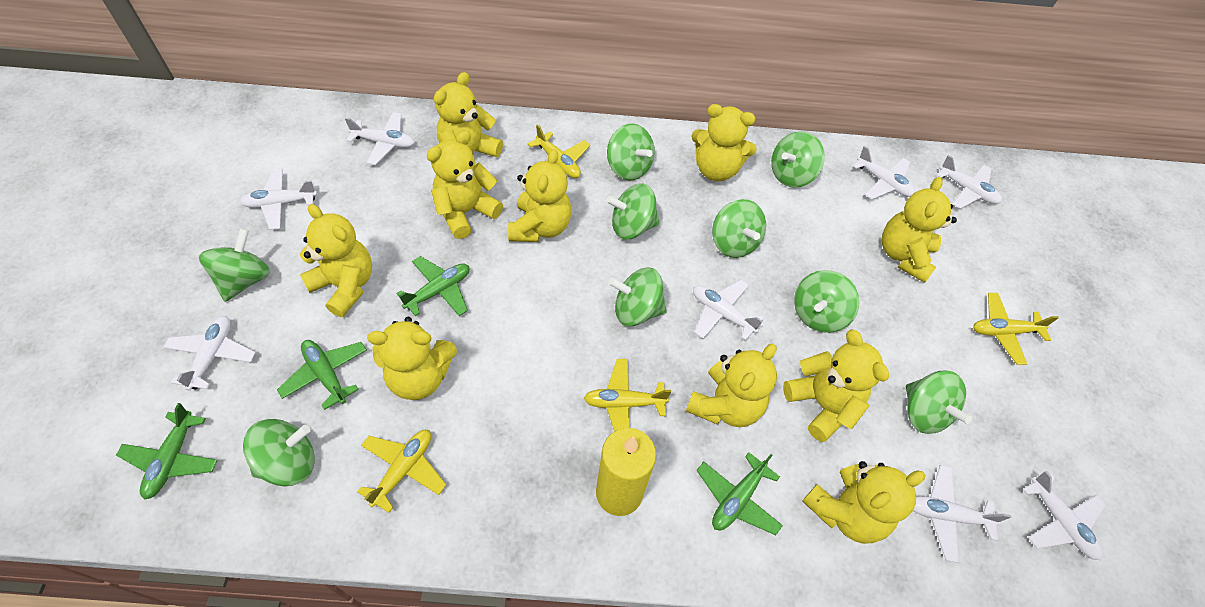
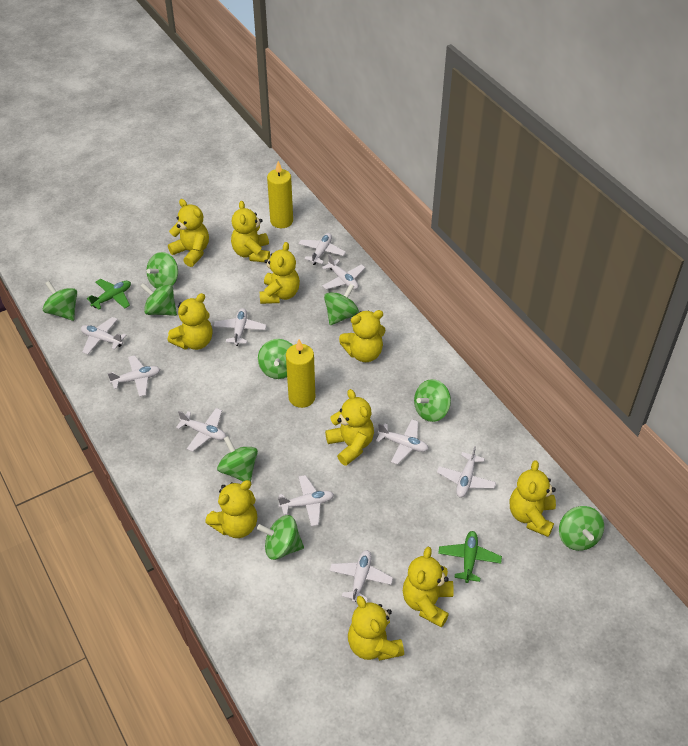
green plane: 4 -> 2
white plane: 8 -> 10
yellow candle: 1 -> 2
yellow plane: 4 -> 0

